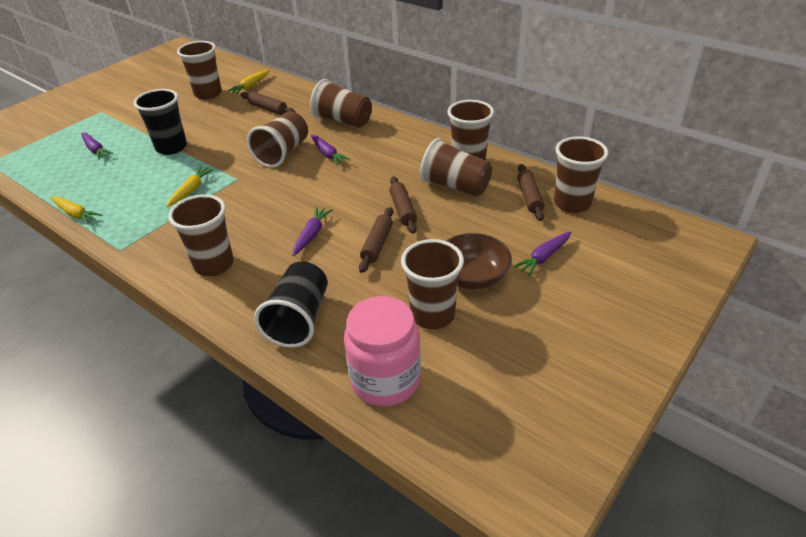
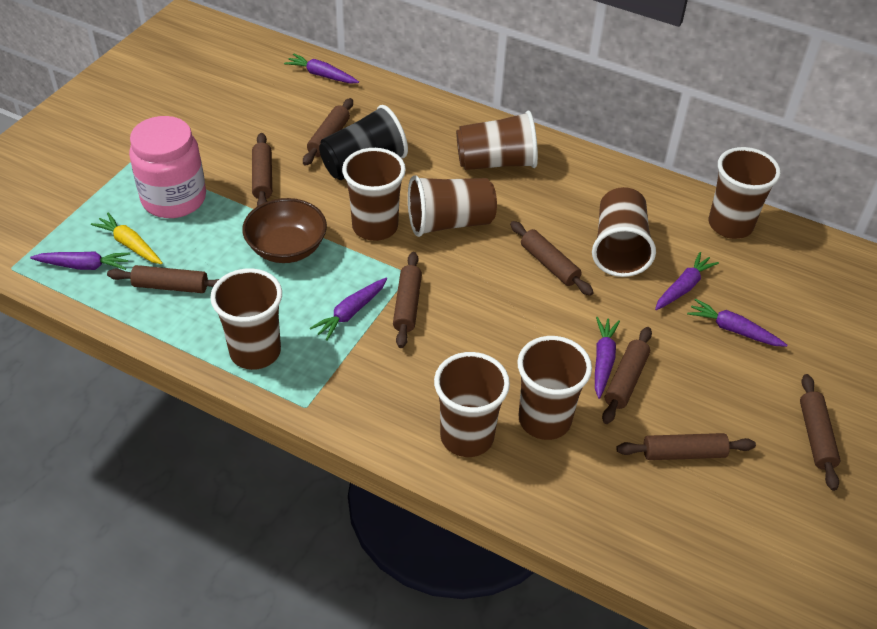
black cup: 2 -> 1
brown rolling pin: 4 -> 8
purple carrot: 4 -> 6
yellow carrot: 3 -> 1

